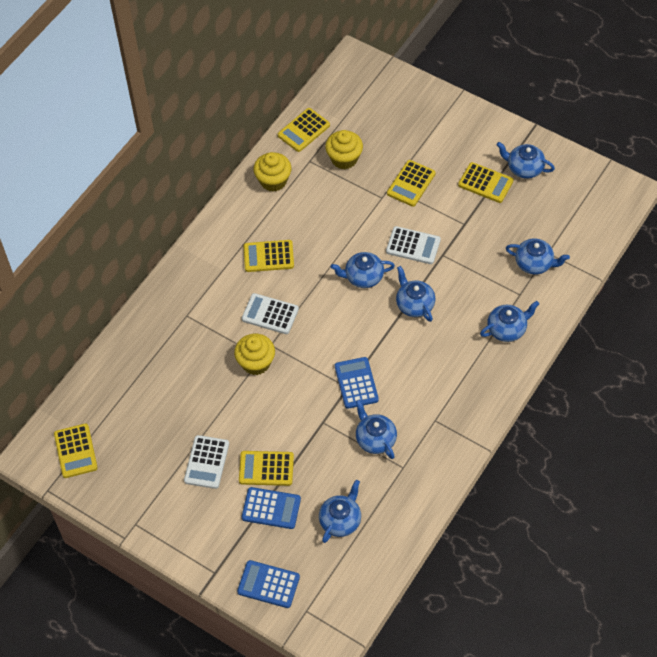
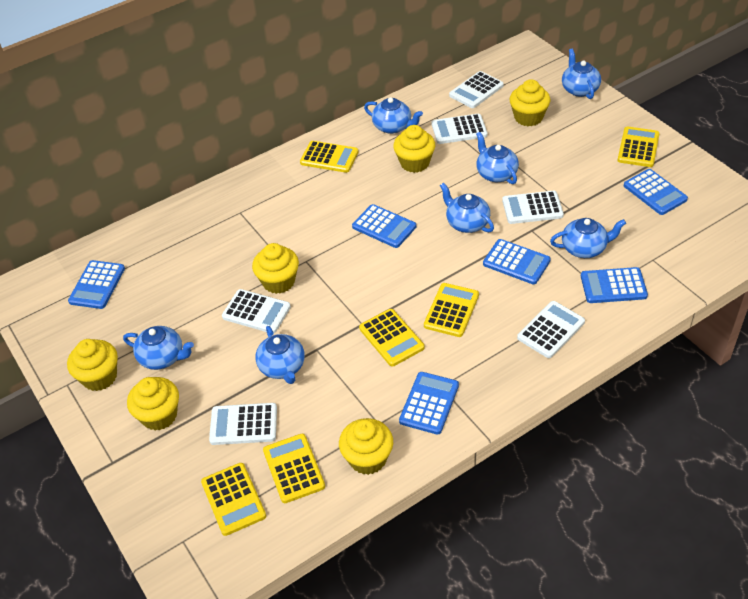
blue calculator: 3 -> 6
white calculator: 3 -> 6
yellow cupcake: 3 -> 6

